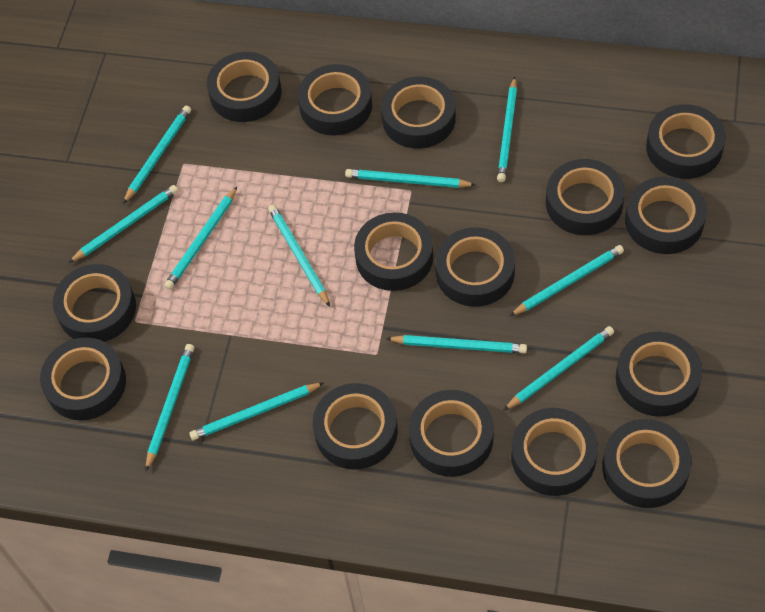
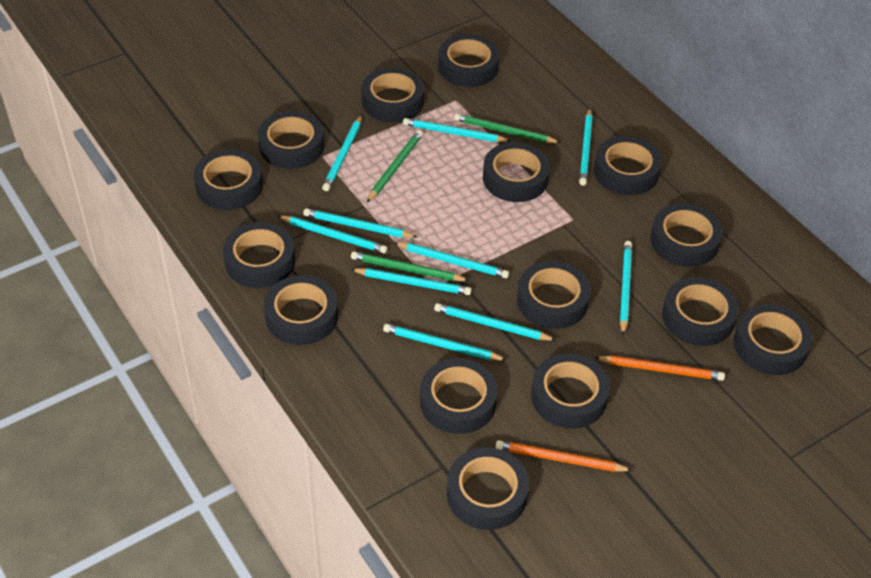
green pencil: 0 -> 3
orange pencil: 0 -> 2
turquoise pencil: 11 -> 10

